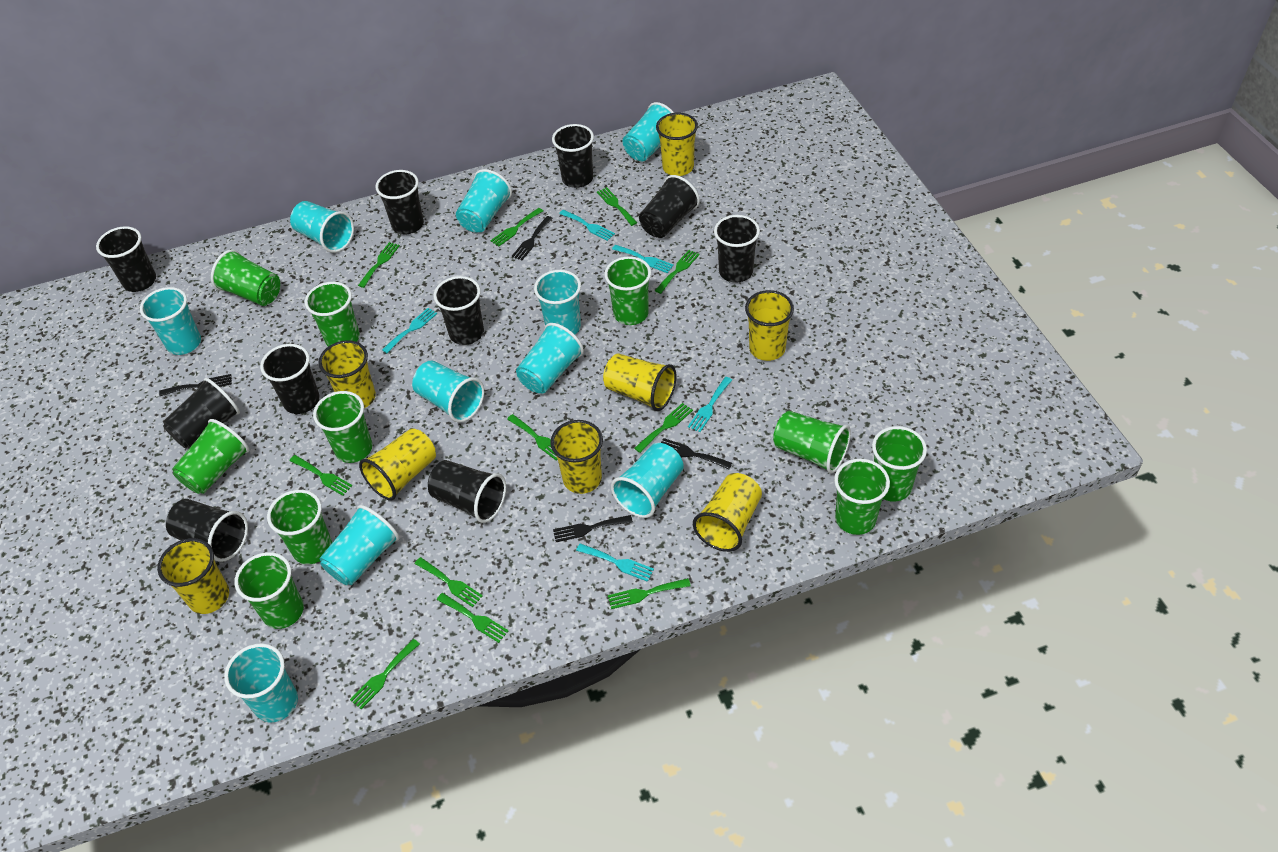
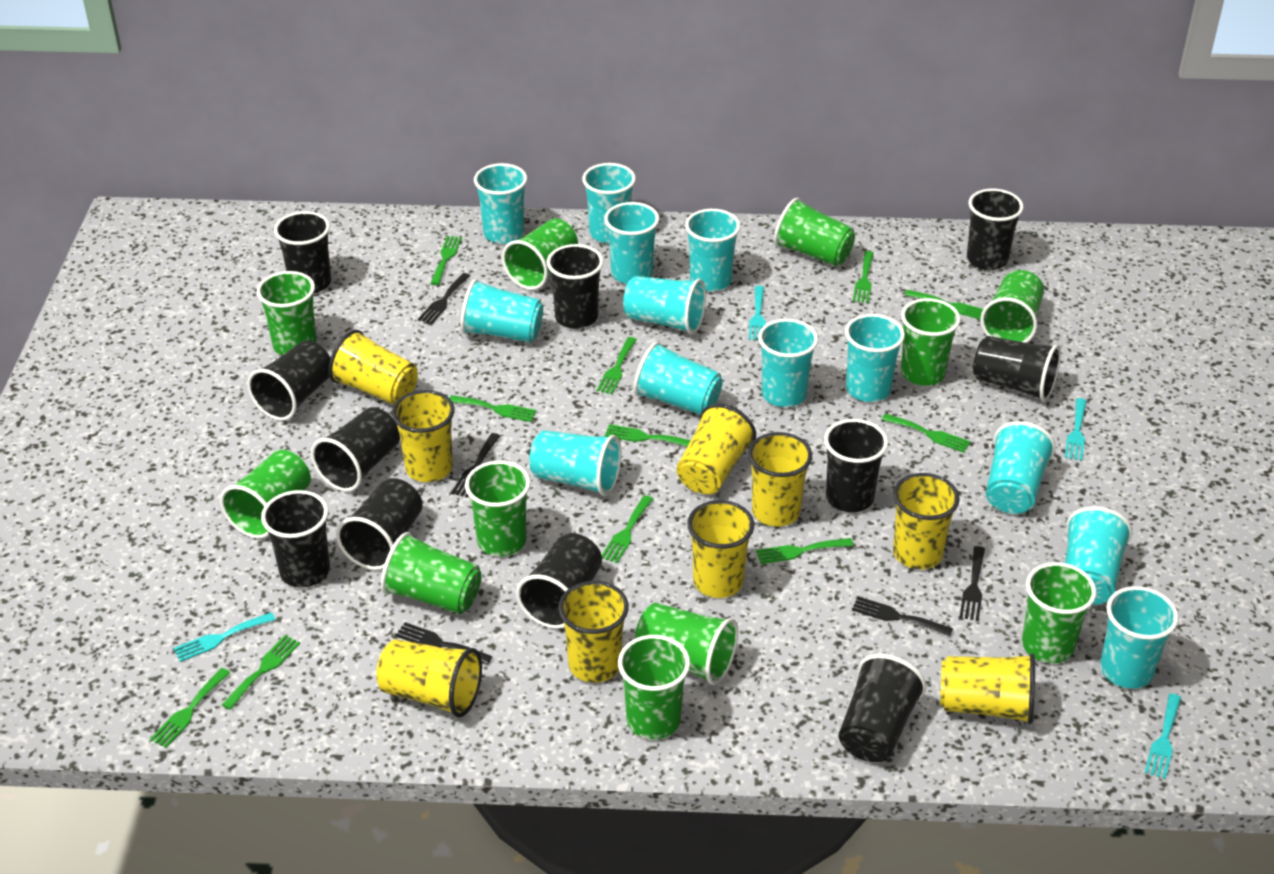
black cup: 10 -> 11
black fork: 4 -> 5
green cup: 10 -> 11
turquoise cup: 10 -> 13
turquoise fork: 5 -> 4
yellow cup: 8 -> 9

